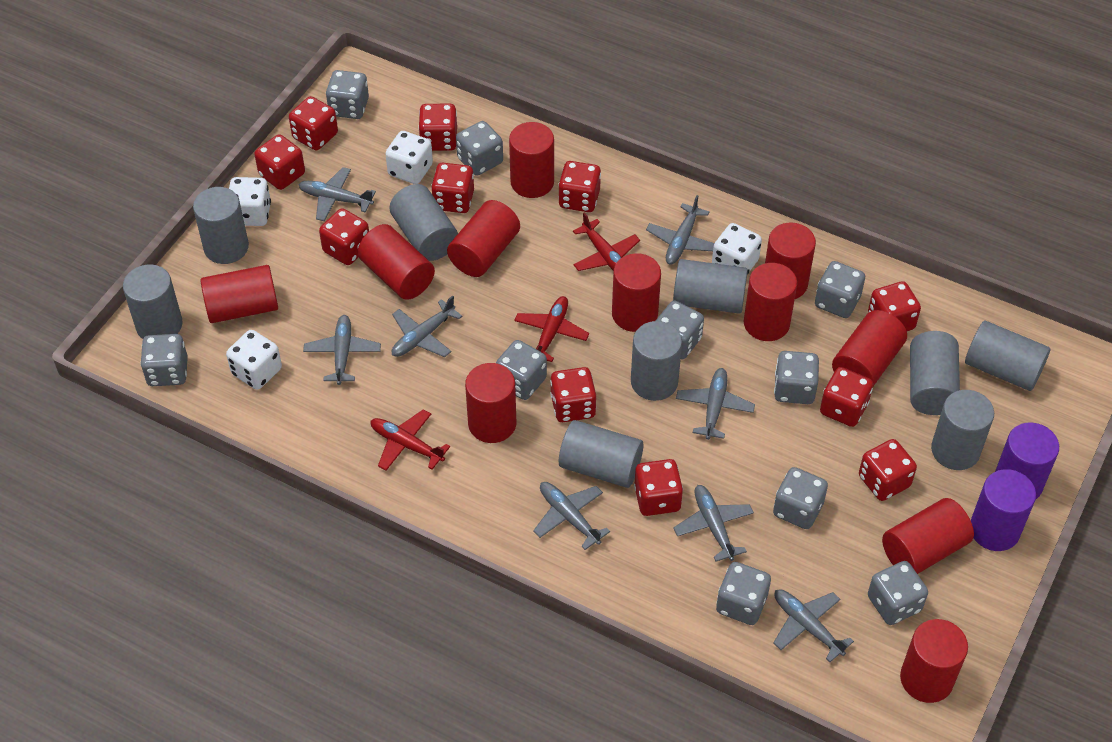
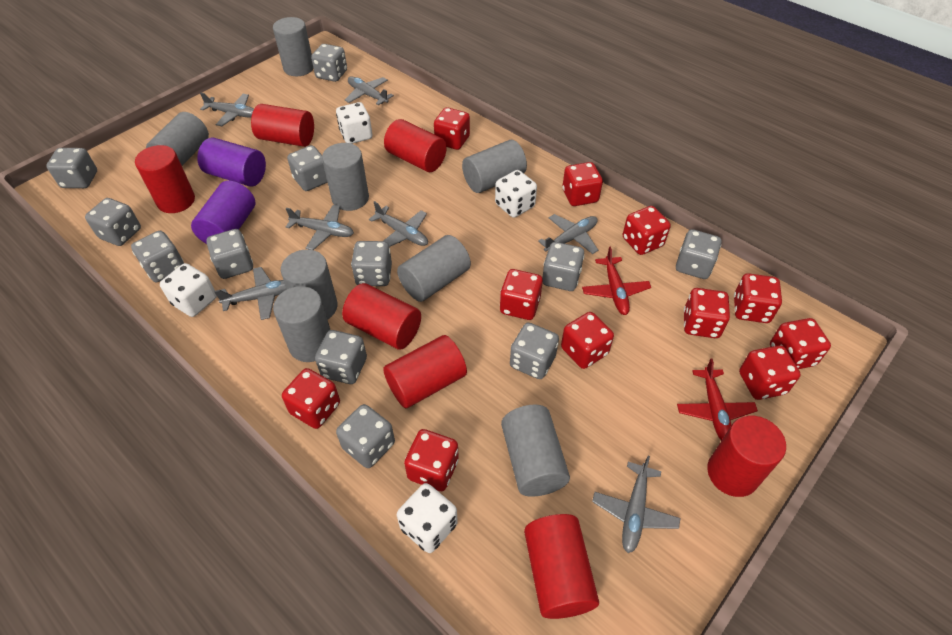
grey cylinder: 9 -> 8
grey dice: 10 -> 12
grey plane: 8 -> 7
red cylinder: 11 -> 7
red plane: 3 -> 2

